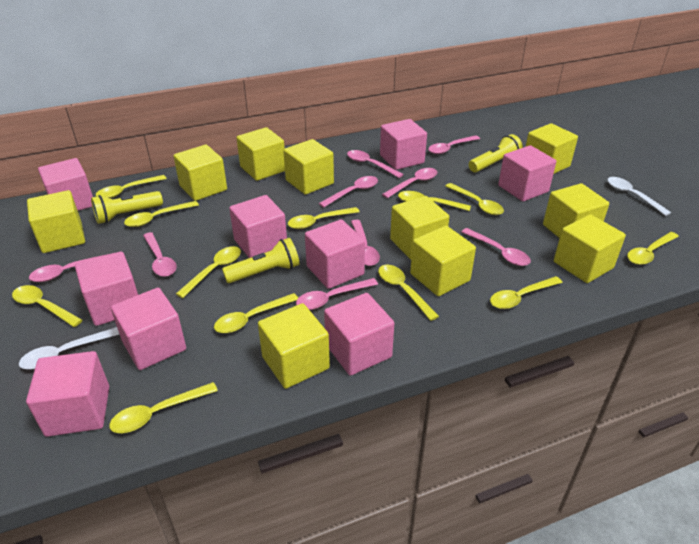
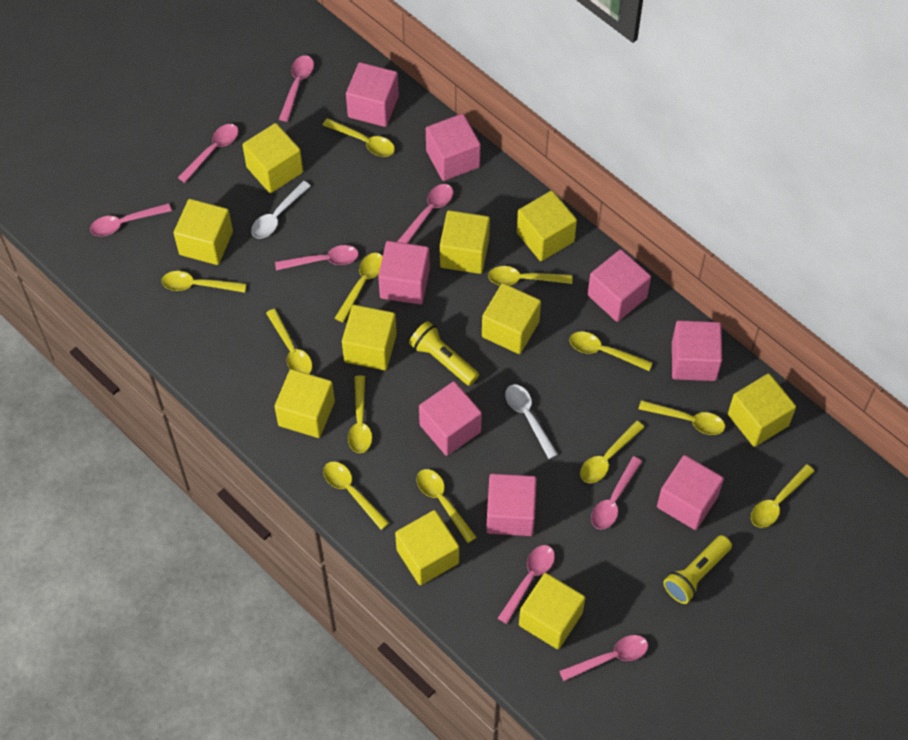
pink cube: 9 -> 8
pink spoon: 9 -> 8
yellow flashlight: 3 -> 2

